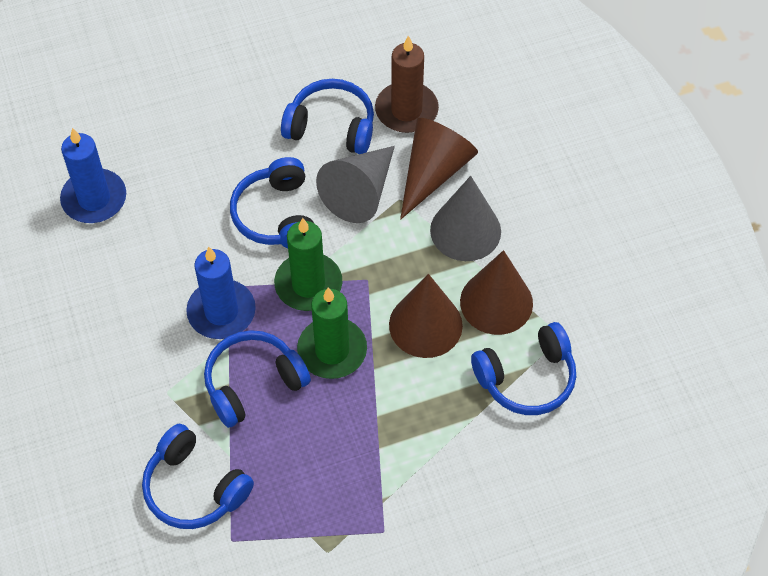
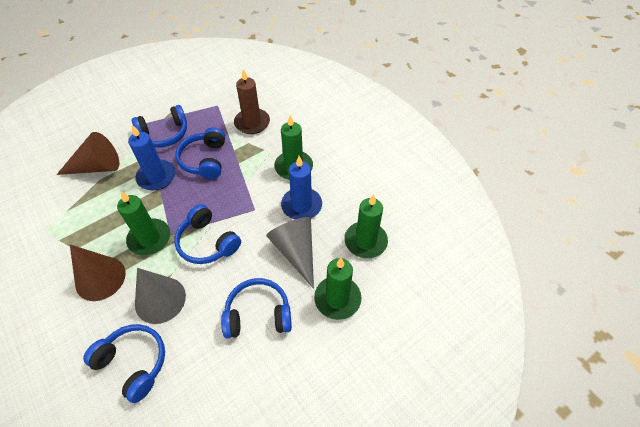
brown cone: 3 -> 2
green candle: 2 -> 4

